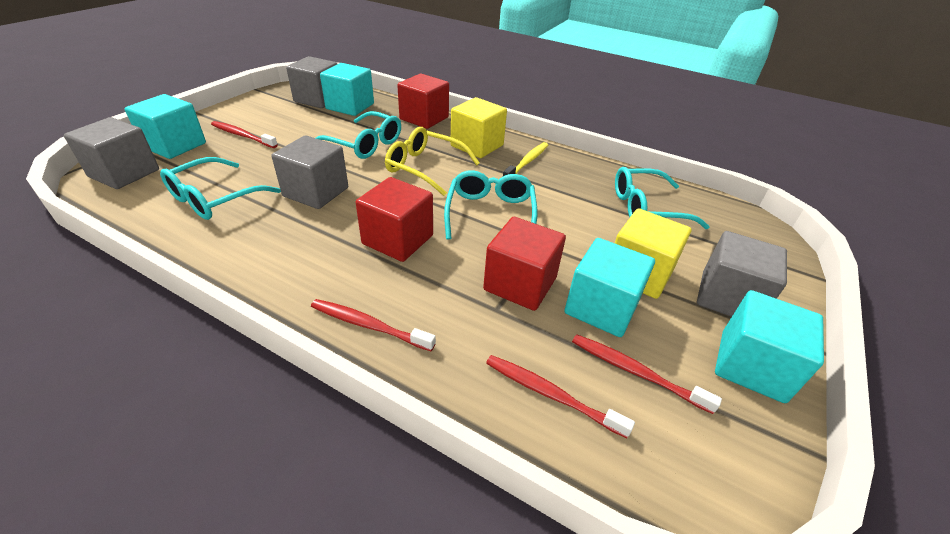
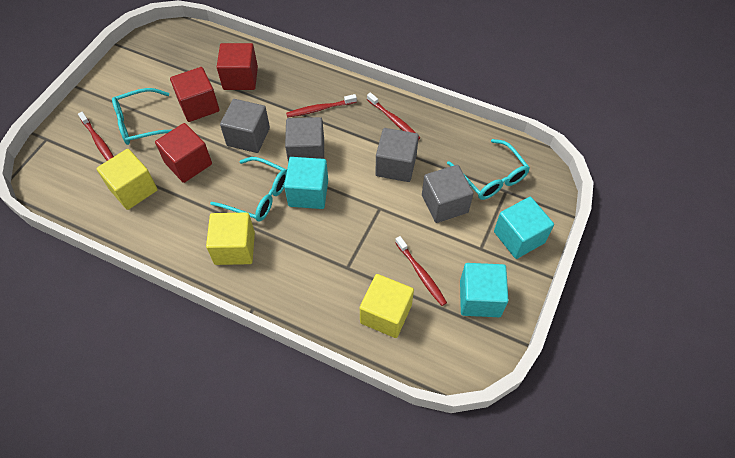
turquoise cube: 4 -> 3
turquoise glasses: 4 -> 3
yellow cube: 2 -> 3
yellow glasses: 1 -> 0
yellow toothbrush: 1 -> 0

